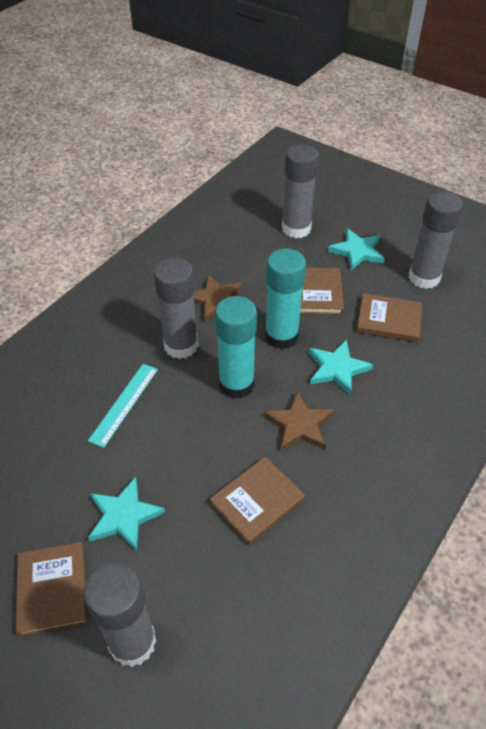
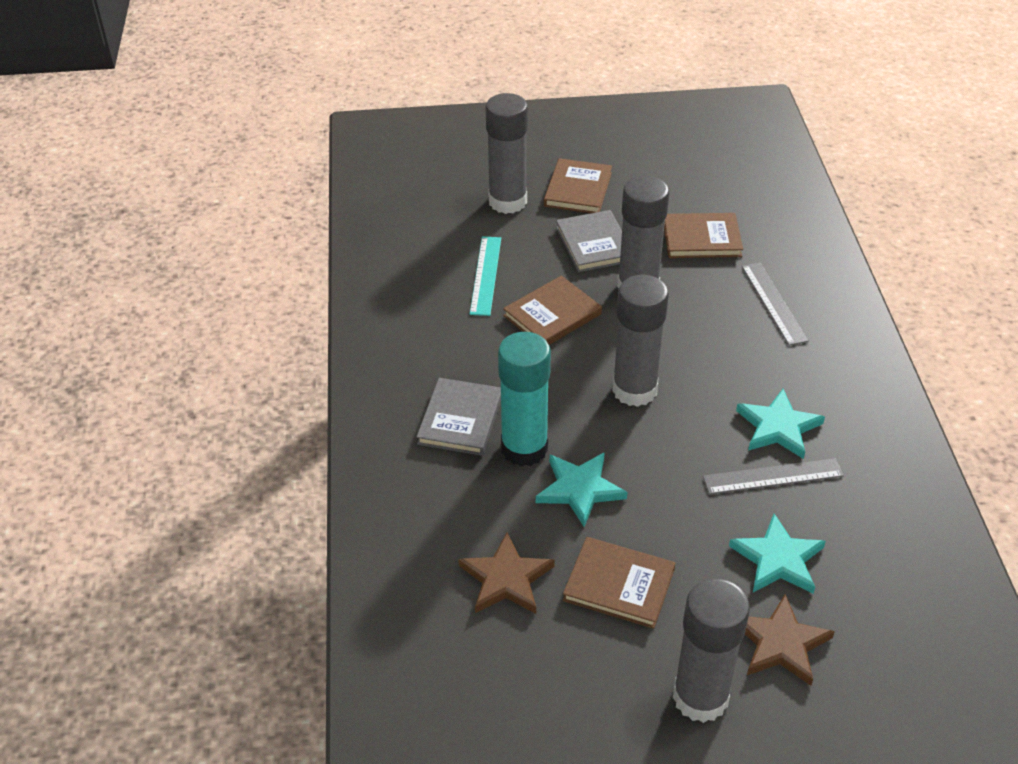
grey book: 0 -> 2
grey ruler: 0 -> 2
turquoise glue stick: 2 -> 1

